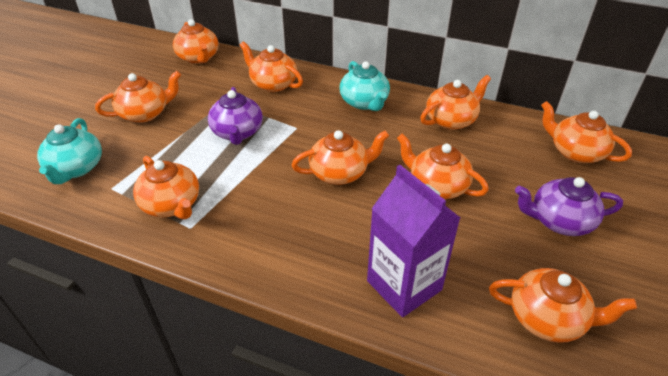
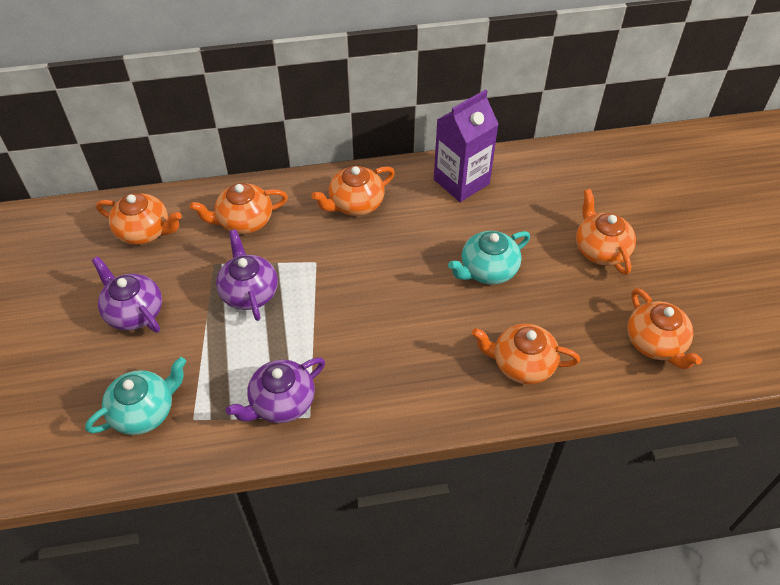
orange teapot: 9 -> 6
purple teapot: 2 -> 3

